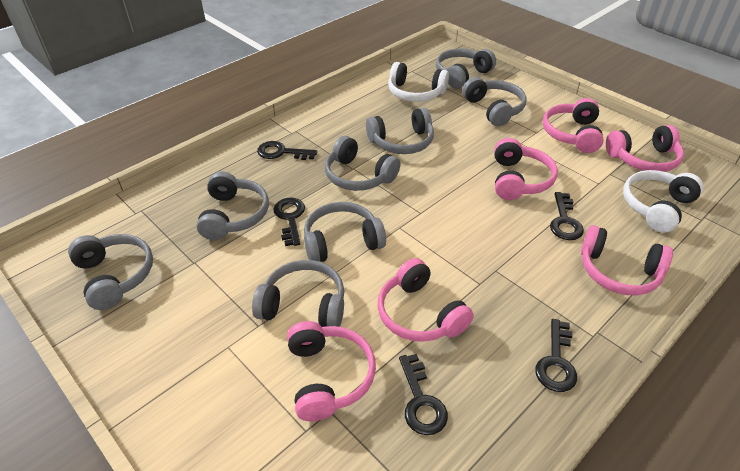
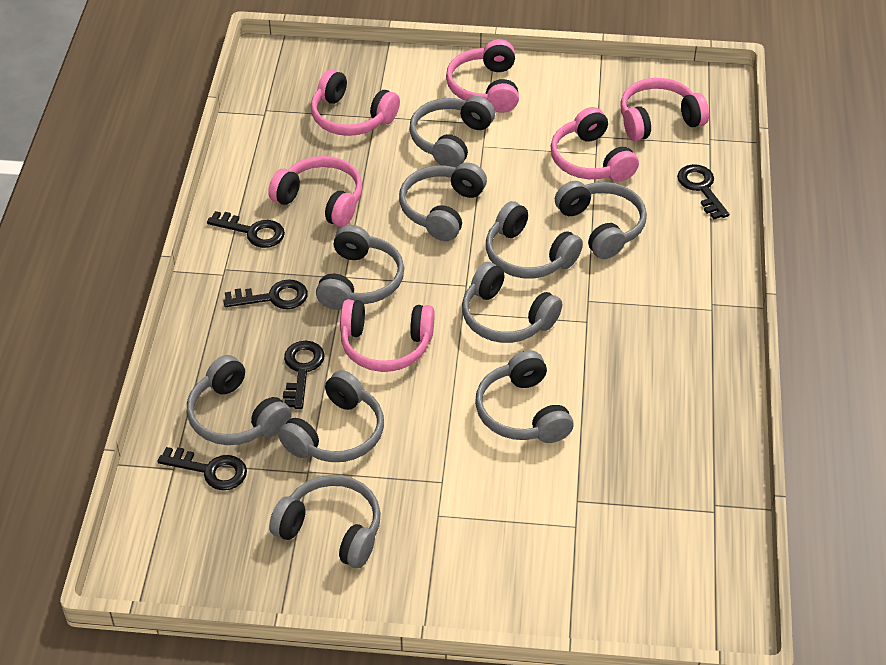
grey headphones: 8 -> 10
white headphones: 2 -> 0

